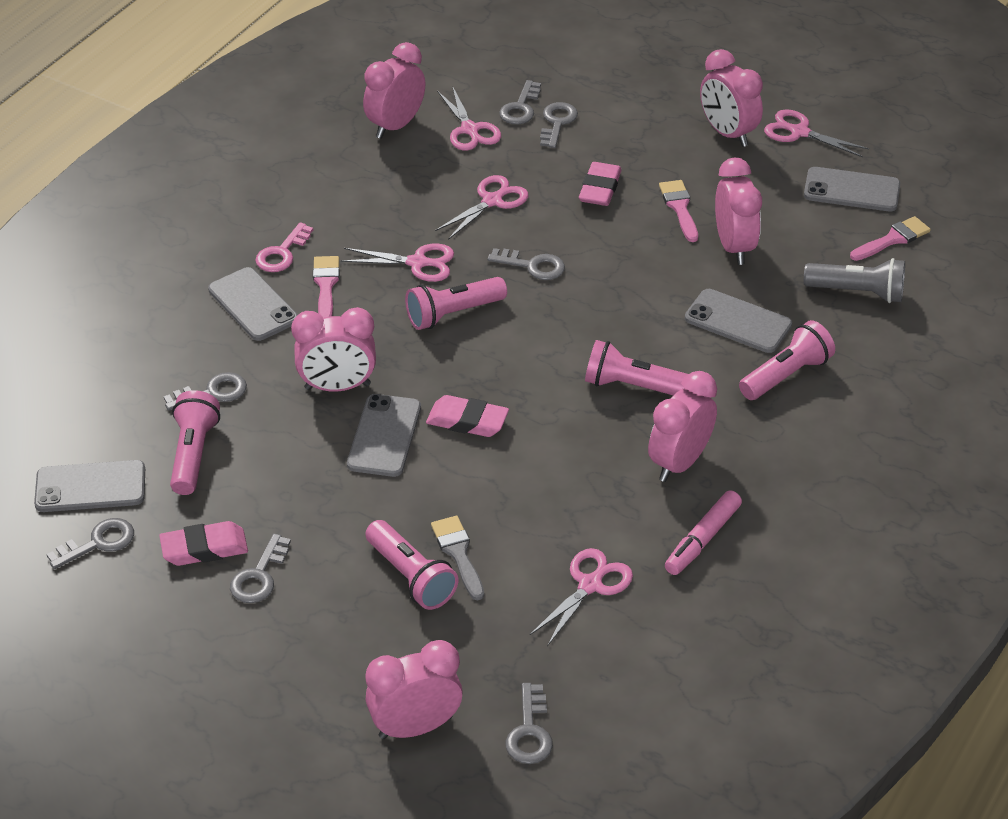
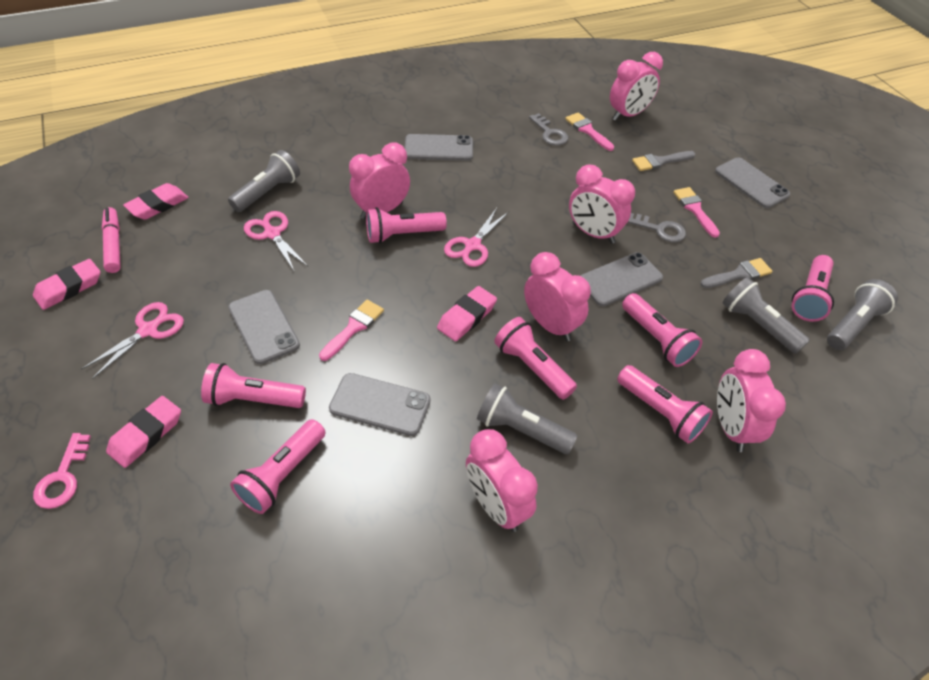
grey brush: 1 -> 2
grey flashlight: 1 -> 4
grey key: 7 -> 2
pink eraser: 3 -> 4
pink flashlight: 5 -> 7
pink scissors: 5 -> 3

